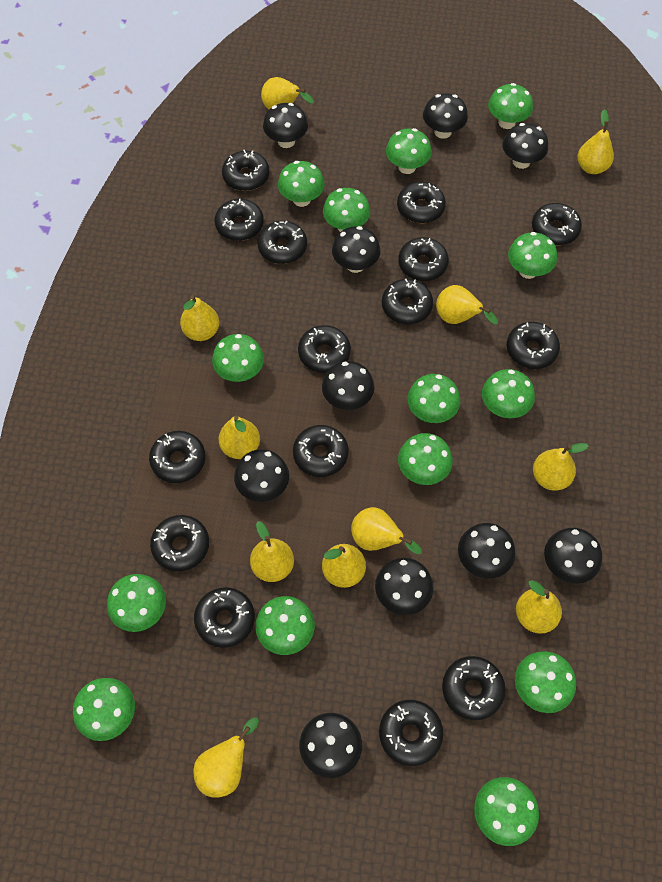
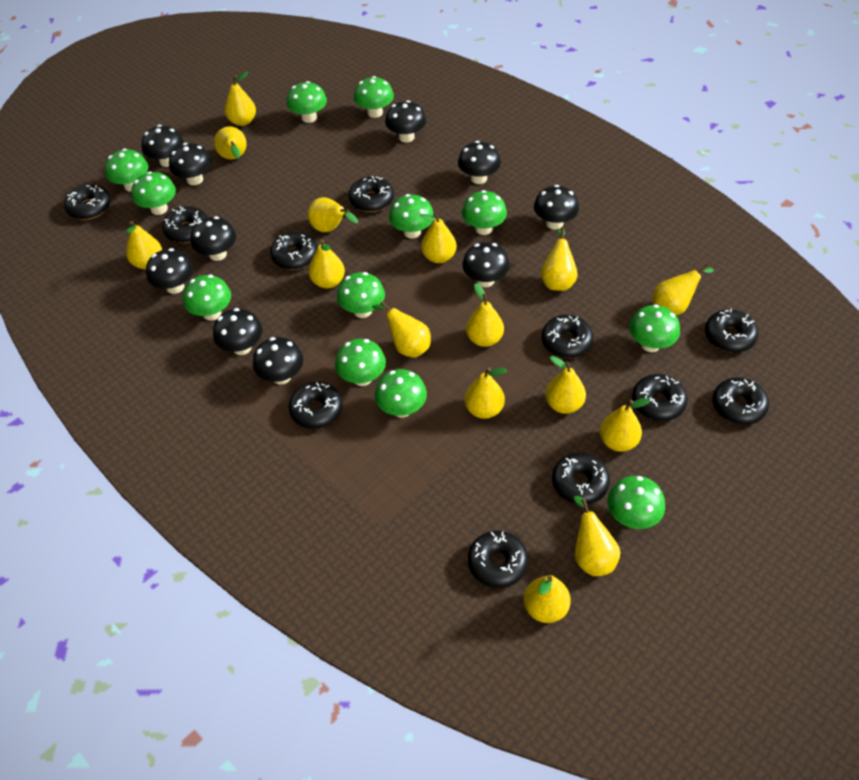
black donut: 15 -> 11
green mushroom: 14 -> 12
yellow pear: 11 -> 15

